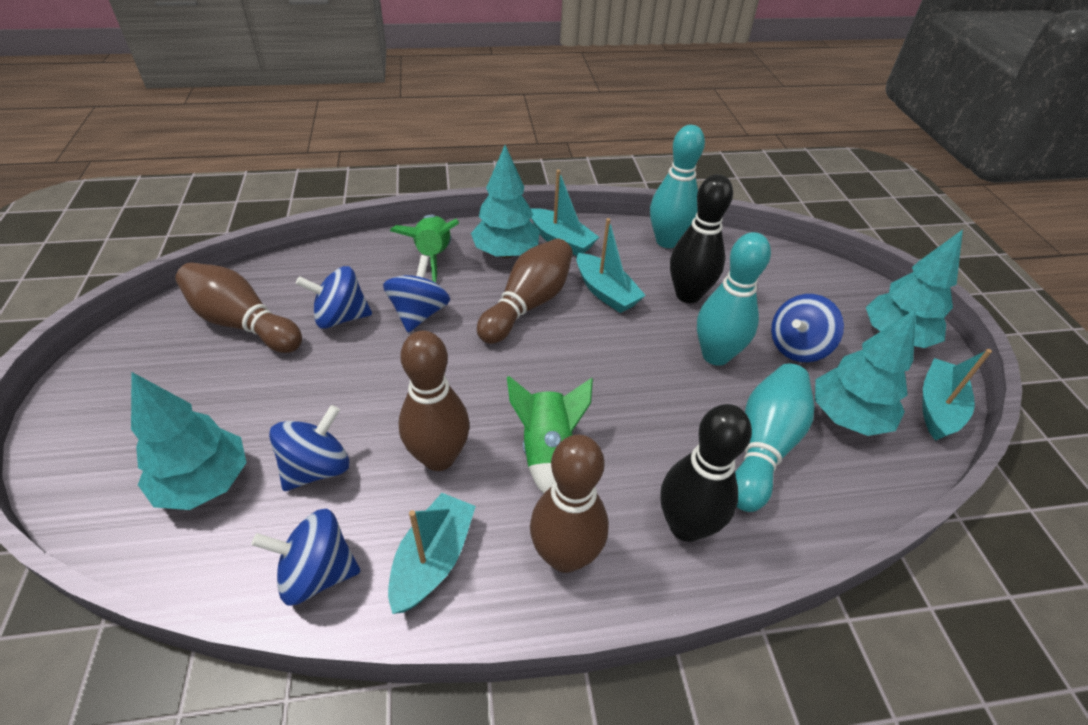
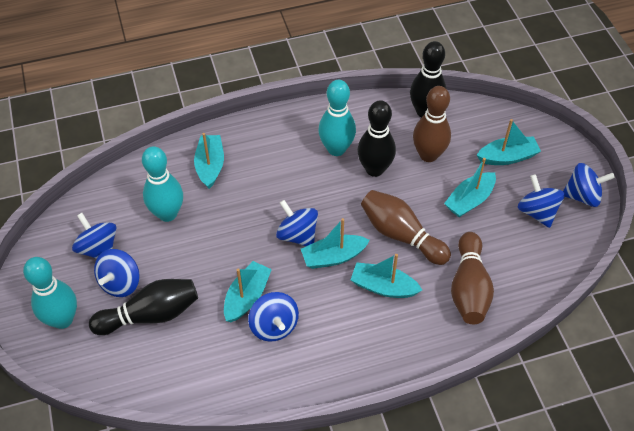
black bowling pin: 2 -> 3
blue spinning top: 5 -> 6
brown bowling pin: 4 -> 3
green rocket: 2 -> 0
turquoise boat: 4 -> 6
turquoise tree: 4 -> 0

